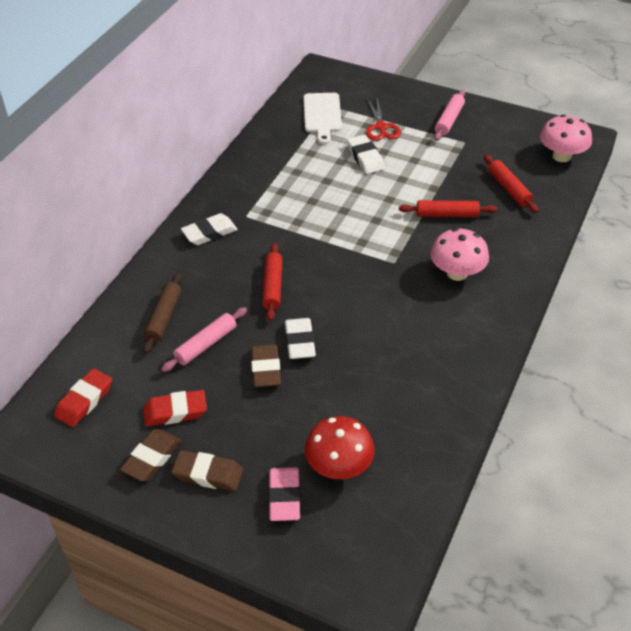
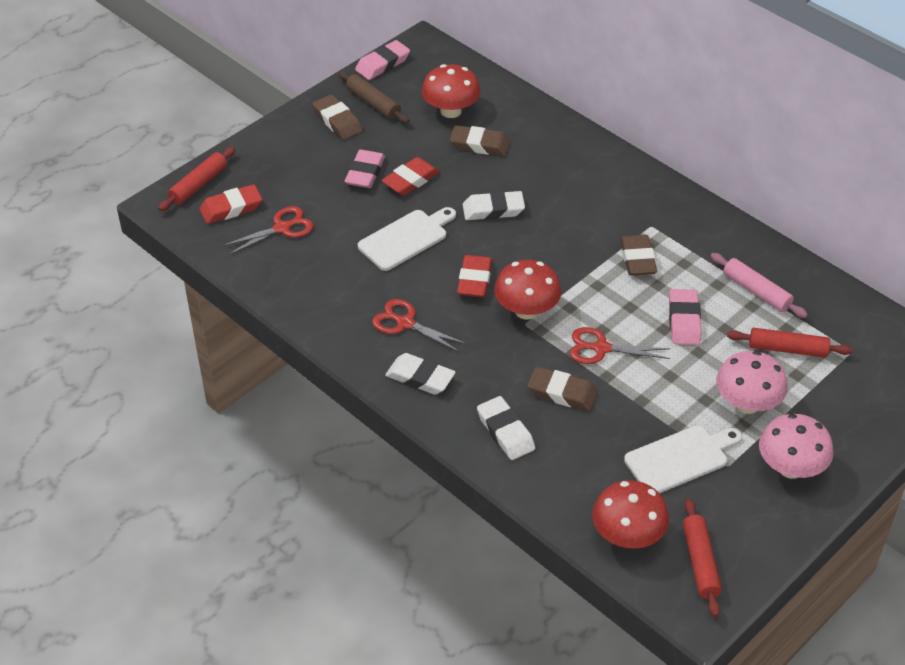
brown eraser: 3 -> 4
pink eraser: 1 -> 3
pink rolling pin: 2 -> 1
red eraser: 2 -> 3
red mushroom: 1 -> 3
red scissors: 1 -> 3
white cutting board: 1 -> 2

